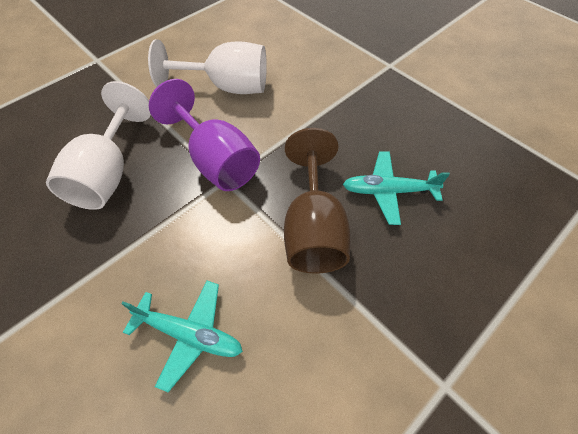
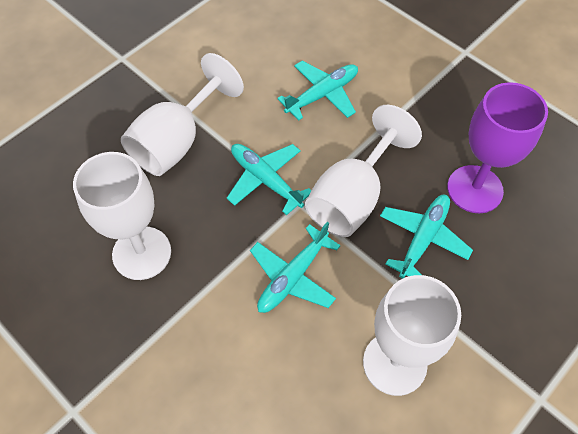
brown goblet: 1 -> 0
turquoise plane: 2 -> 4
white goblet: 2 -> 4

